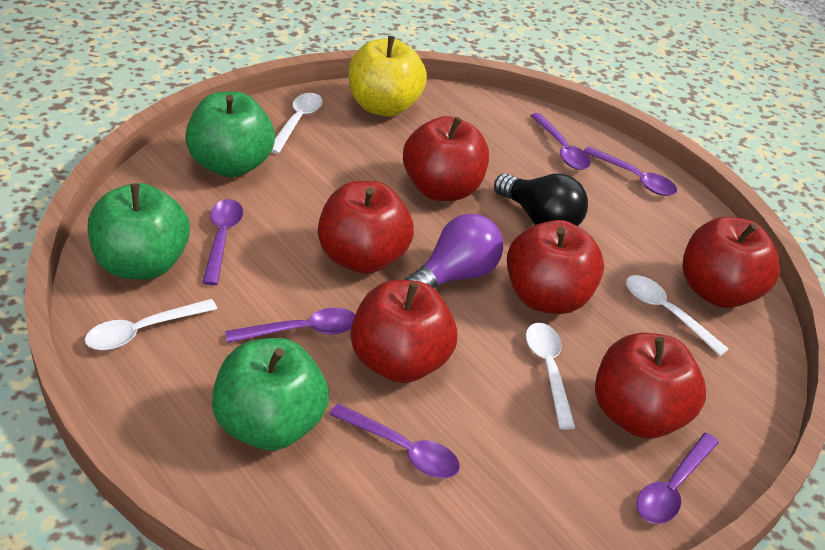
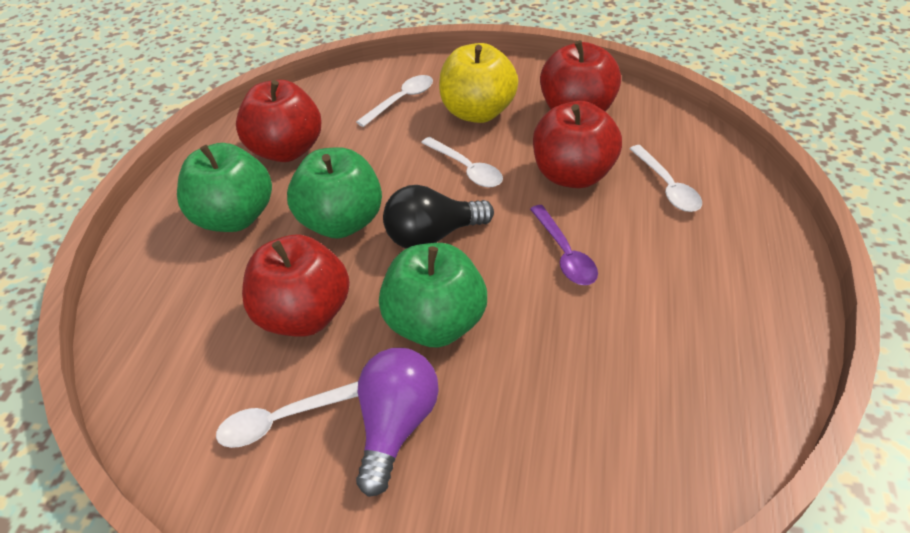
purple spoon: 6 -> 1
red apple: 6 -> 4

